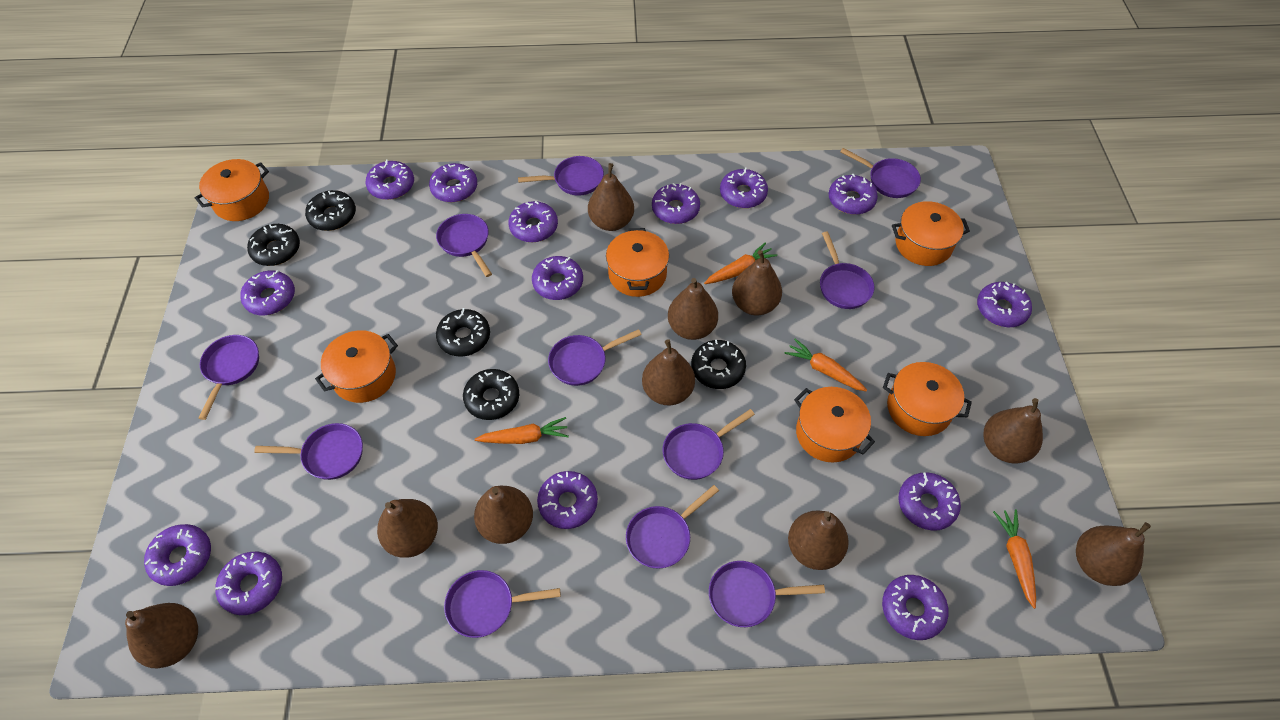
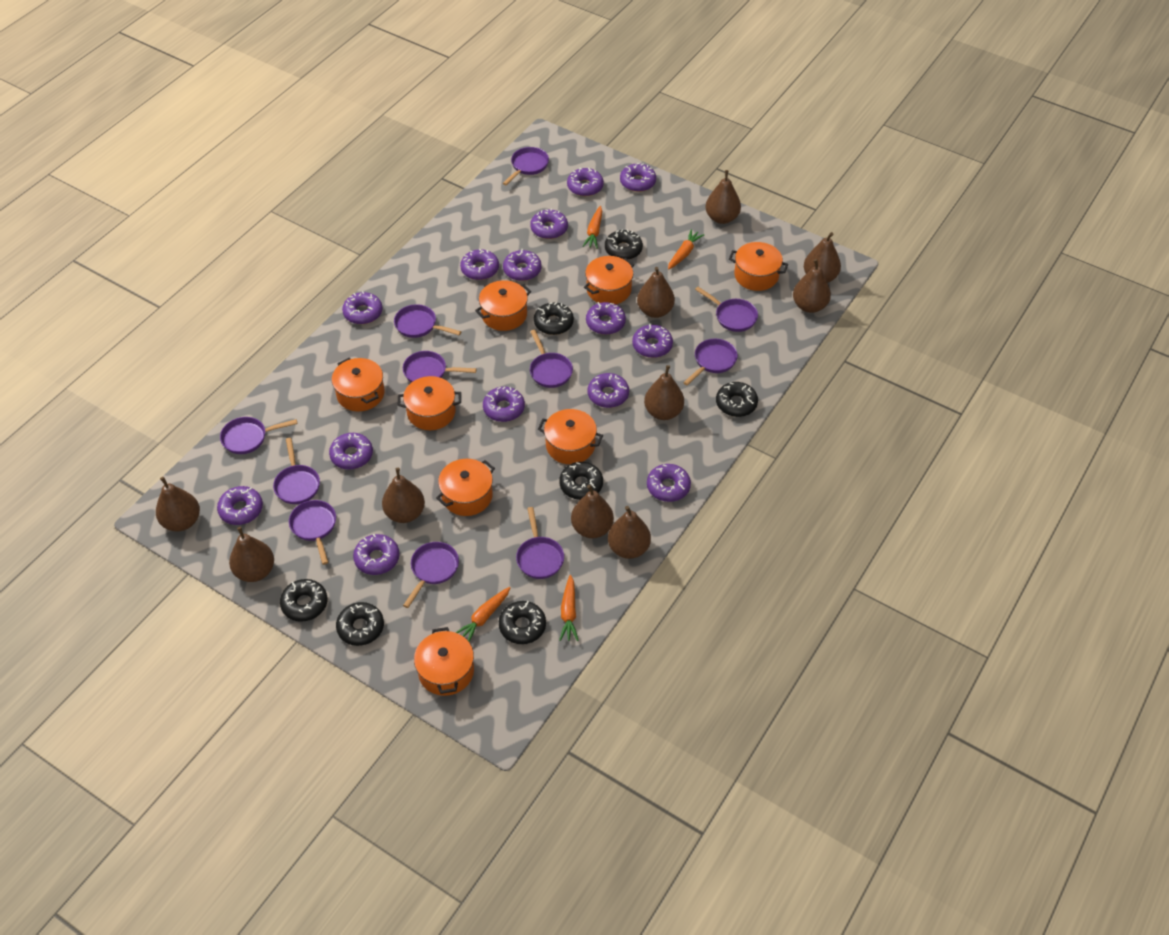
black donut: 5 -> 7
orange pot: 6 -> 8

